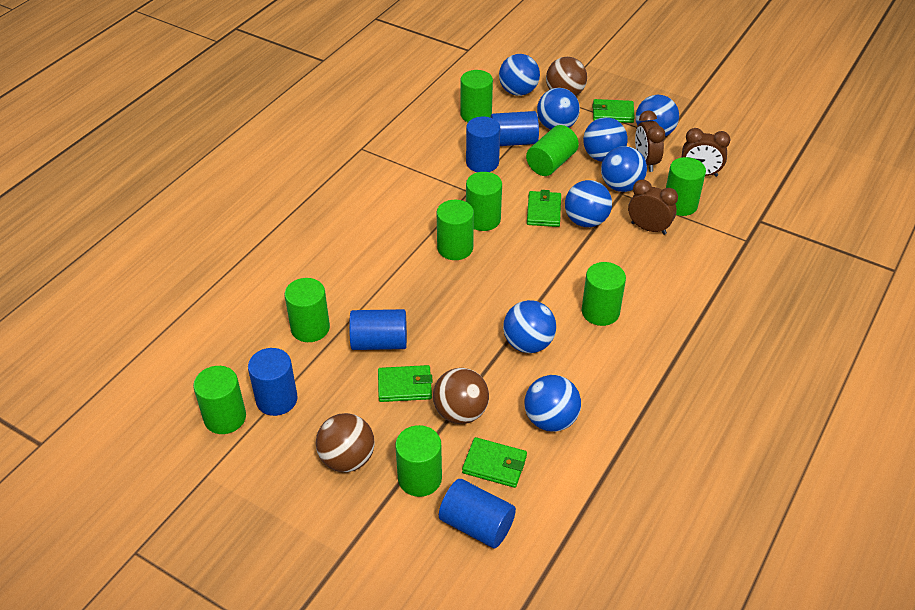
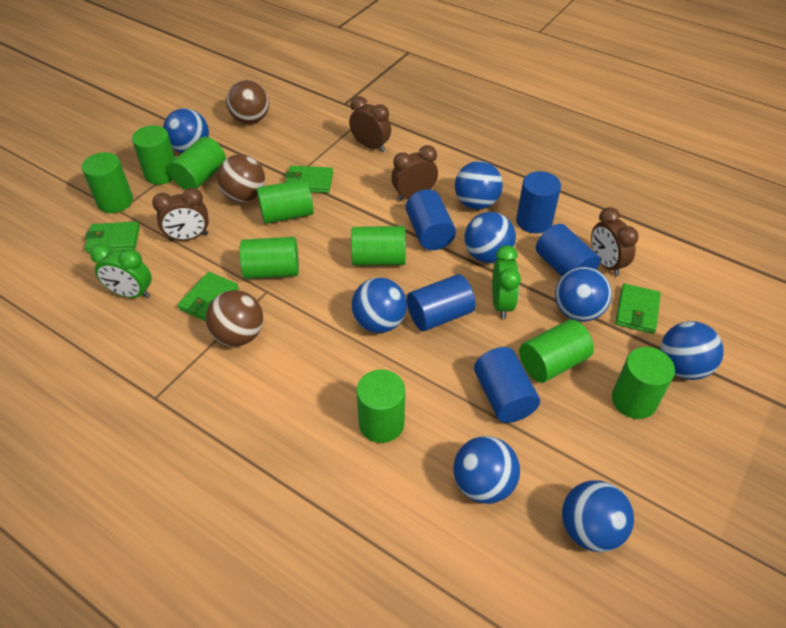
brown clock: 3 -> 4
green clock: 0 -> 2

